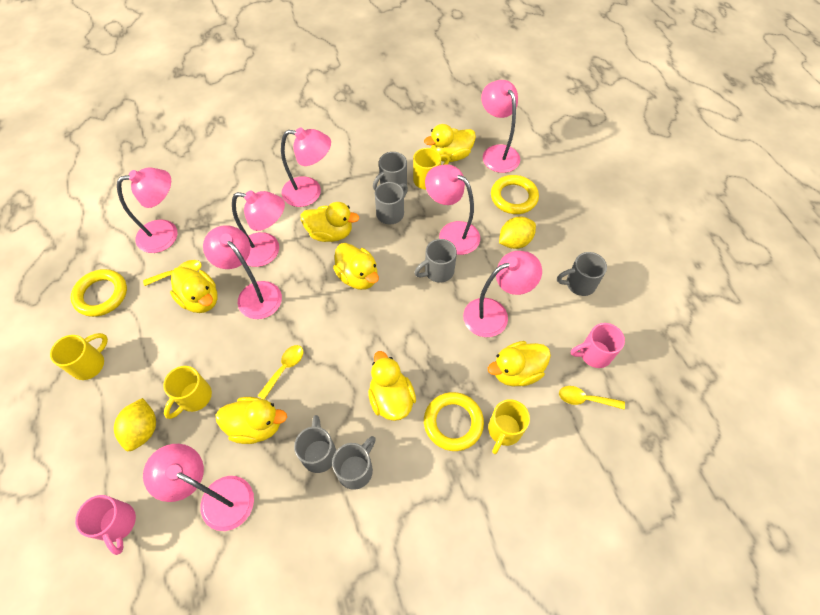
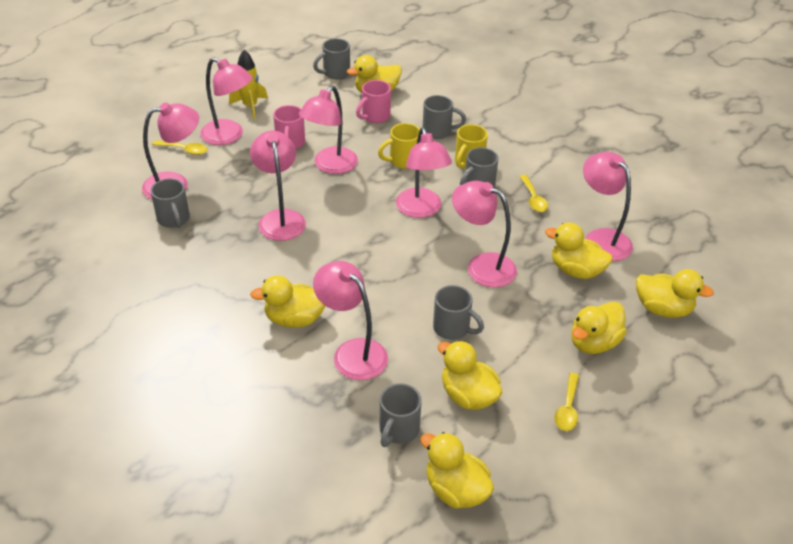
yellow lemon: 2 -> 0
yellow mug: 4 -> 2
yellow ring: 3 -> 0
yellow rocket: 0 -> 1

